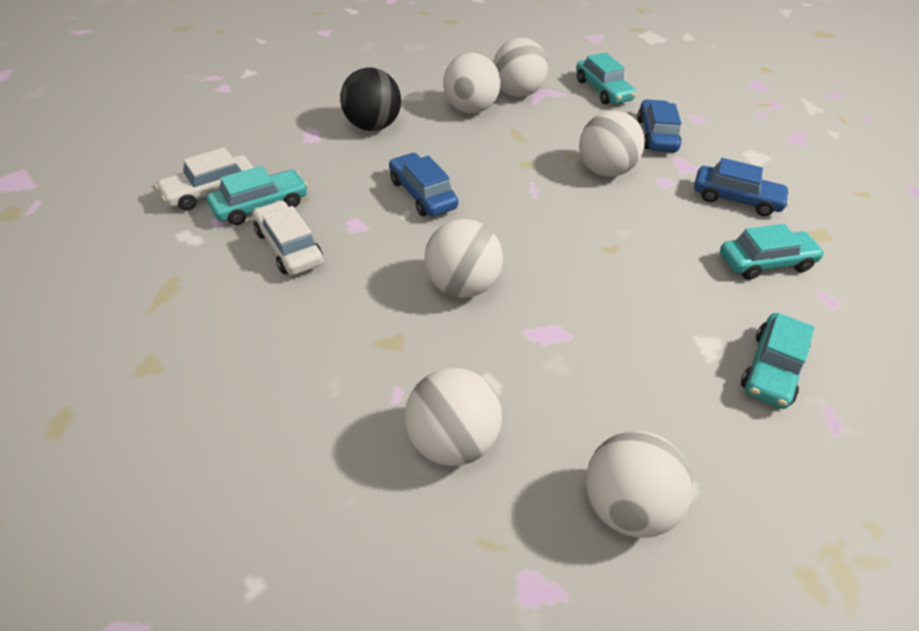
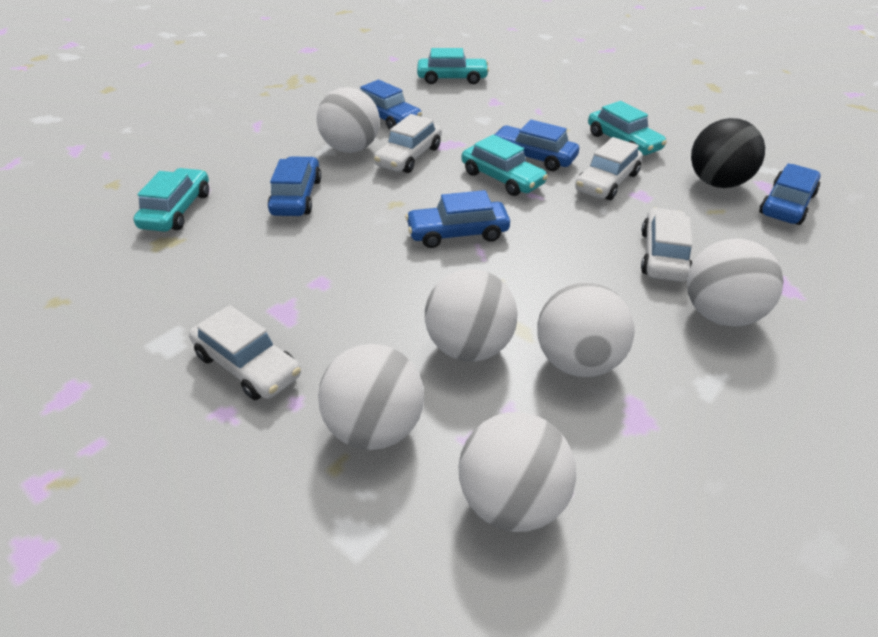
blue car: 3 -> 5
white car: 2 -> 4

